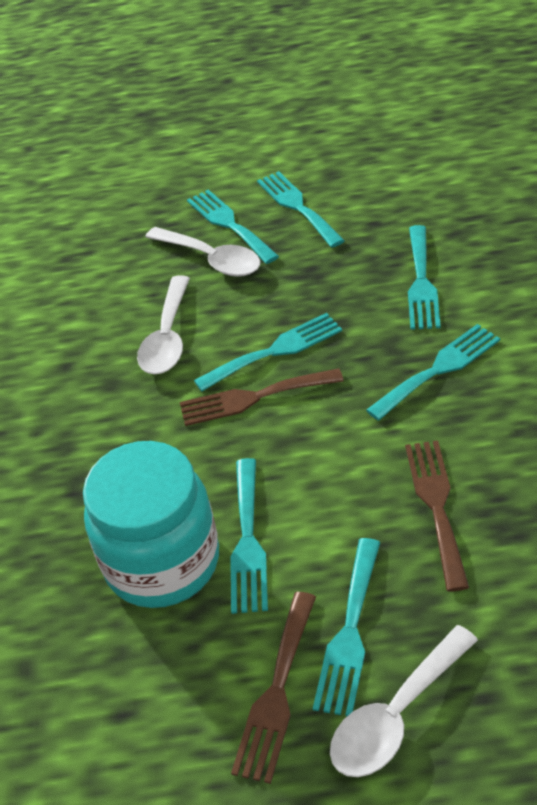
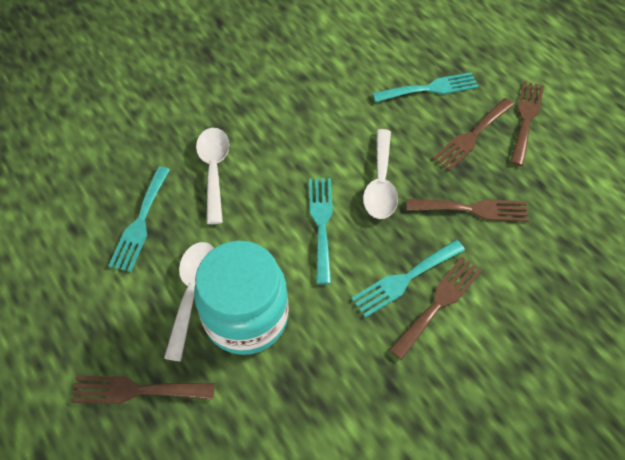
brown fork: 3 -> 5
turquoise fork: 7 -> 4

